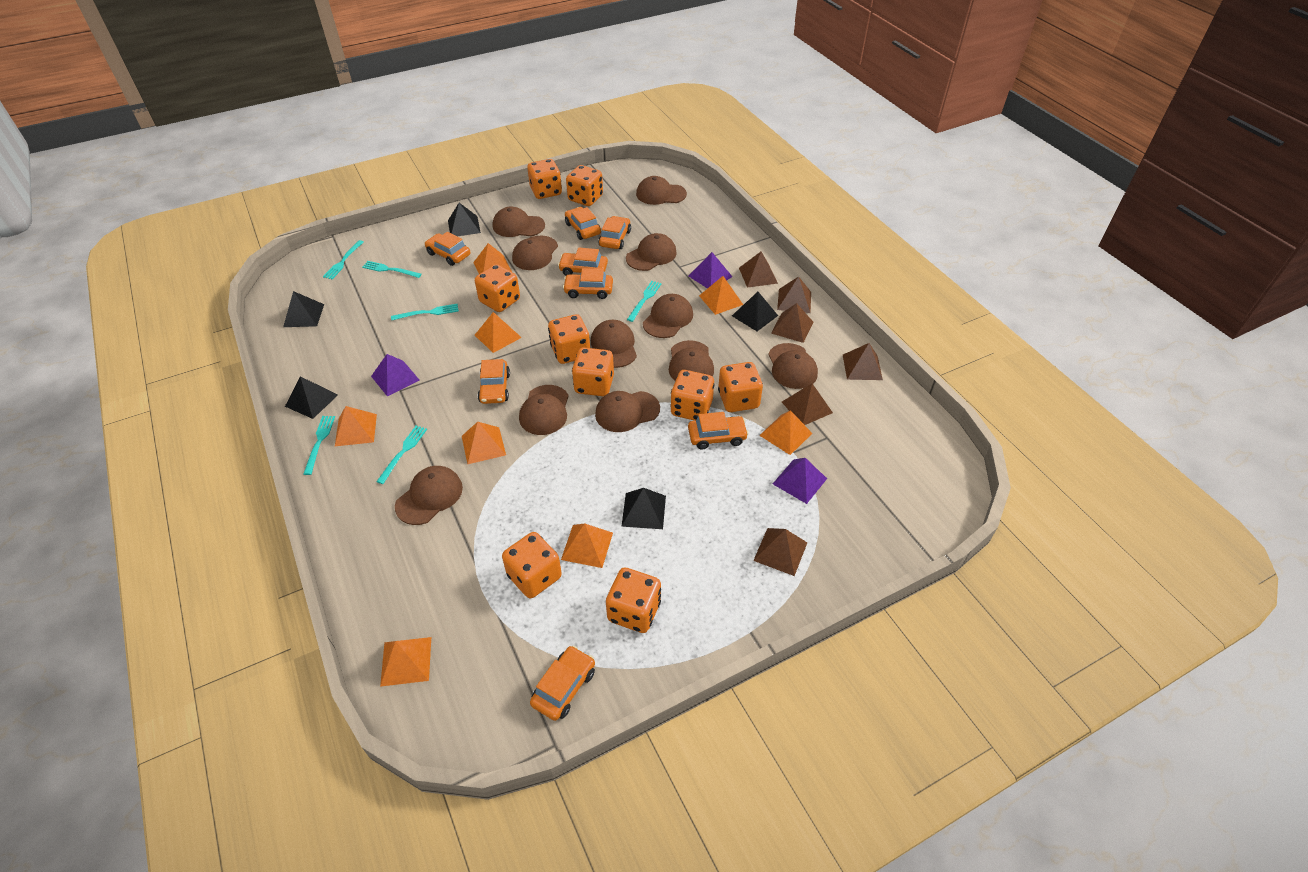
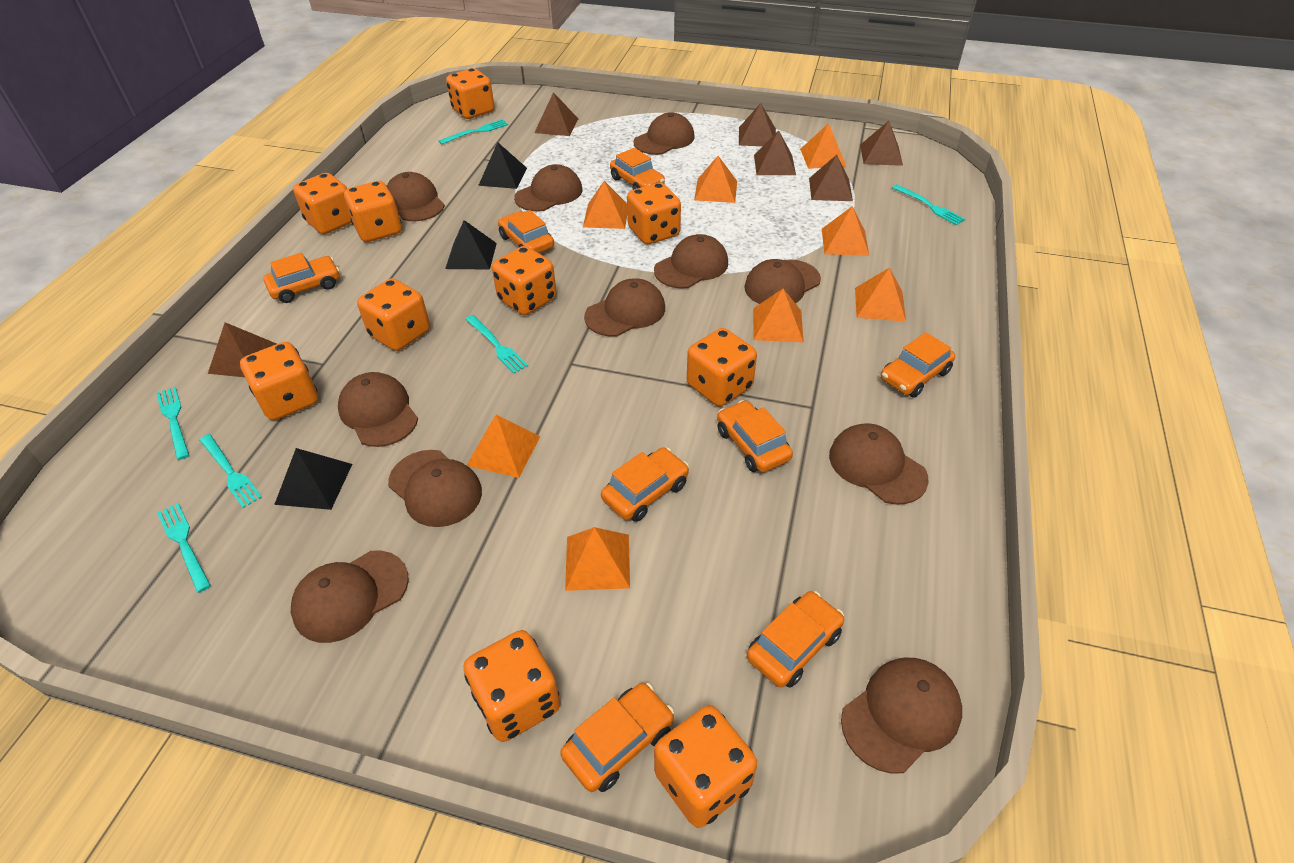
black pyramid: 5 -> 3
orange dice: 9 -> 10
purple pyramid: 3 -> 0

